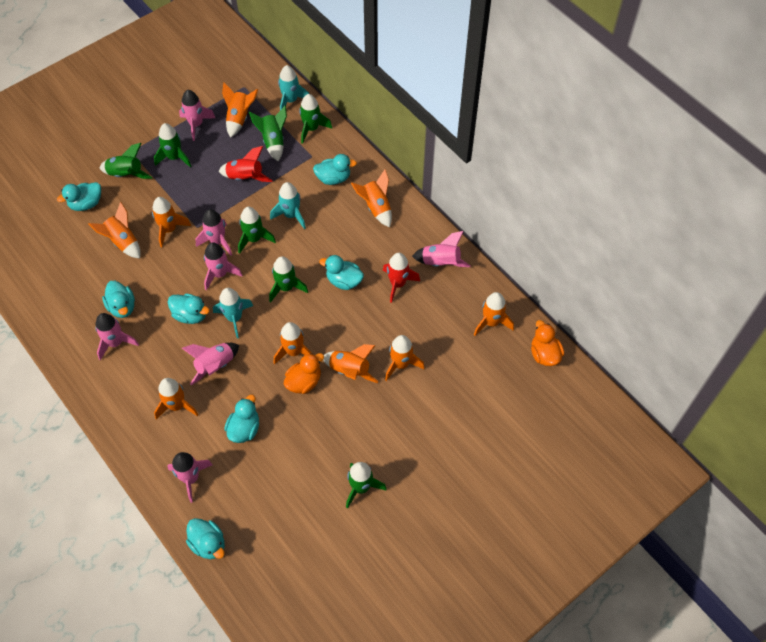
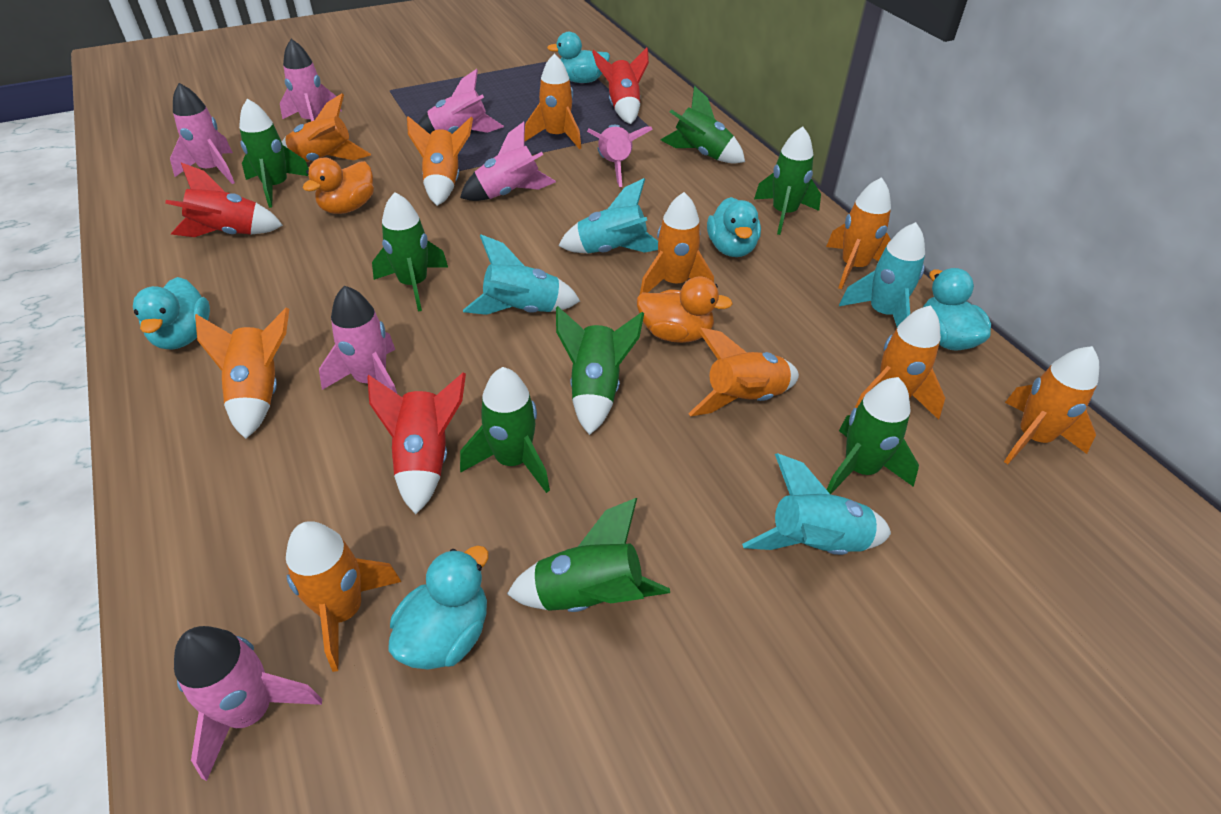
green rocket: 7 -> 8
orange rocket: 9 -> 10
red rocket: 2 -> 3
turquoise duck: 7 -> 5
turquoise rocket: 3 -> 4

